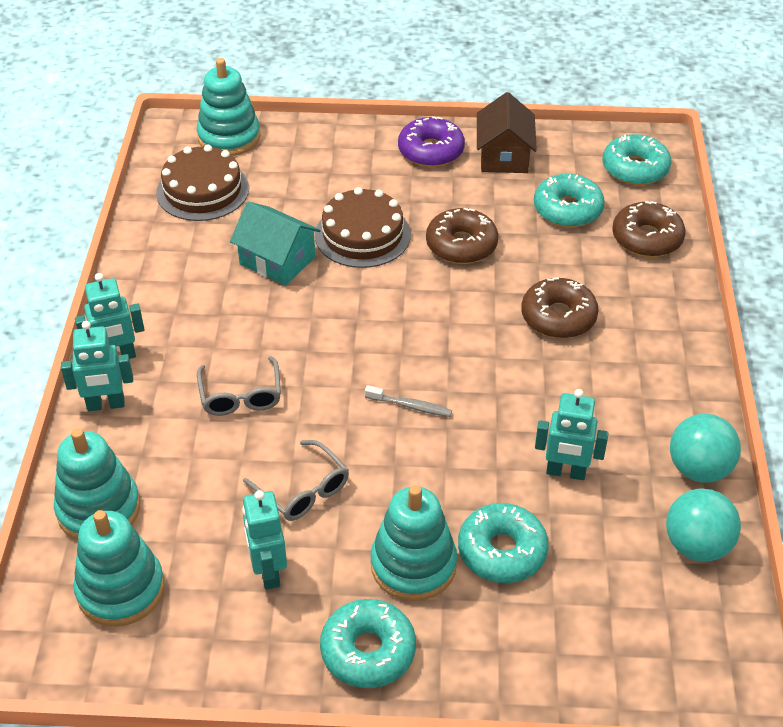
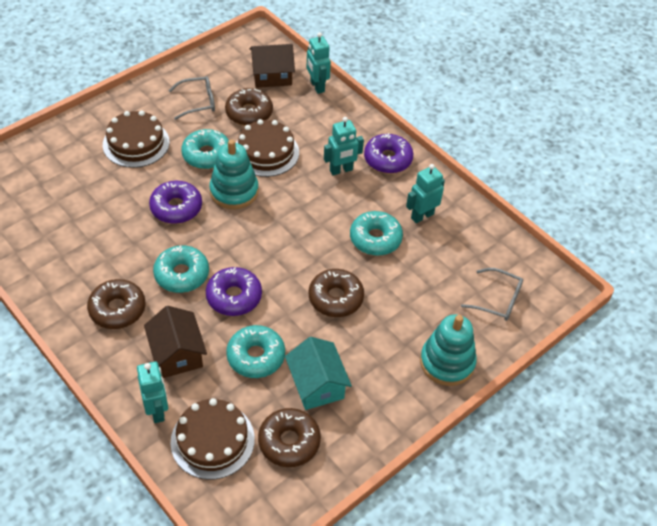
brown cake: 2 -> 3
brown donut: 3 -> 4
brown house: 1 -> 2
grey toothbrush: 1 -> 0
purple donut: 1 -> 3
turquoise ball: 2 -> 0
turquoise stacking toy: 4 -> 2

